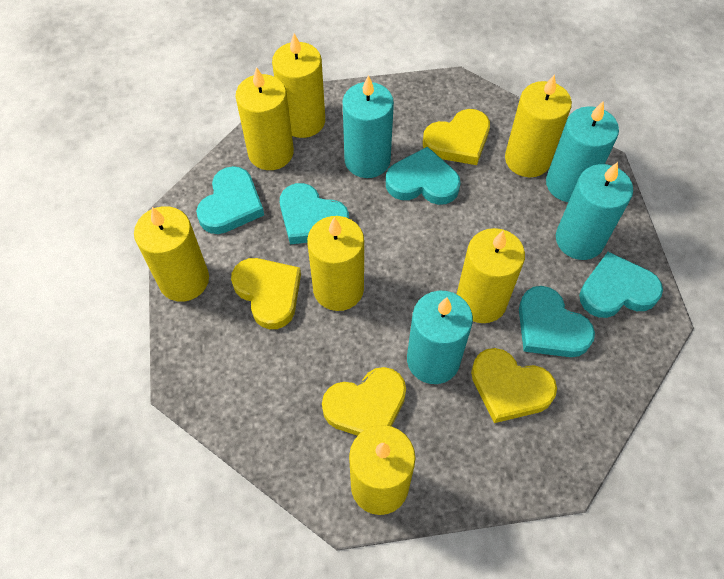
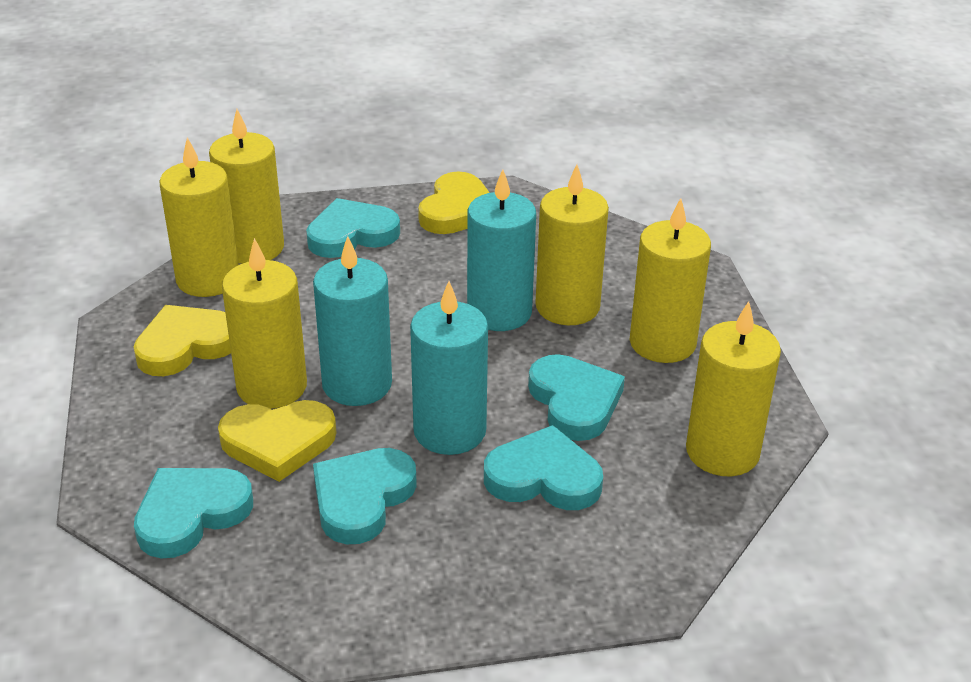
turquoise candle: 4 -> 3
yellow candle: 7 -> 6
yellow heart: 4 -> 3

